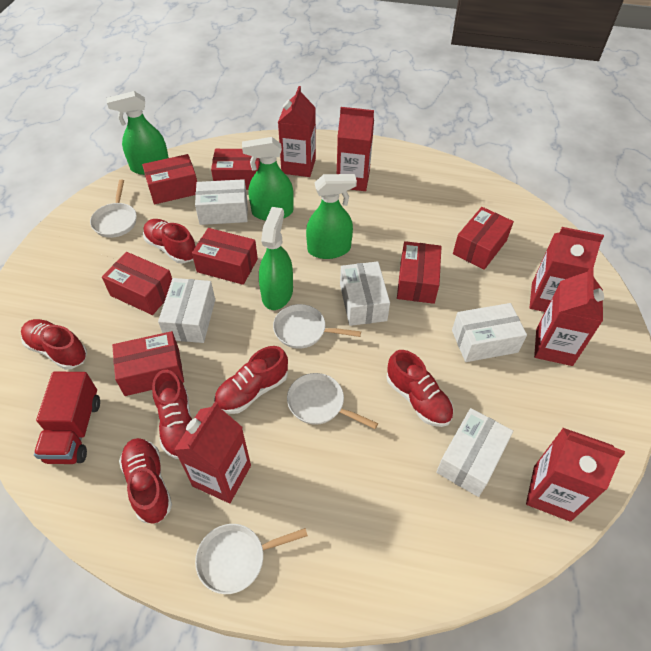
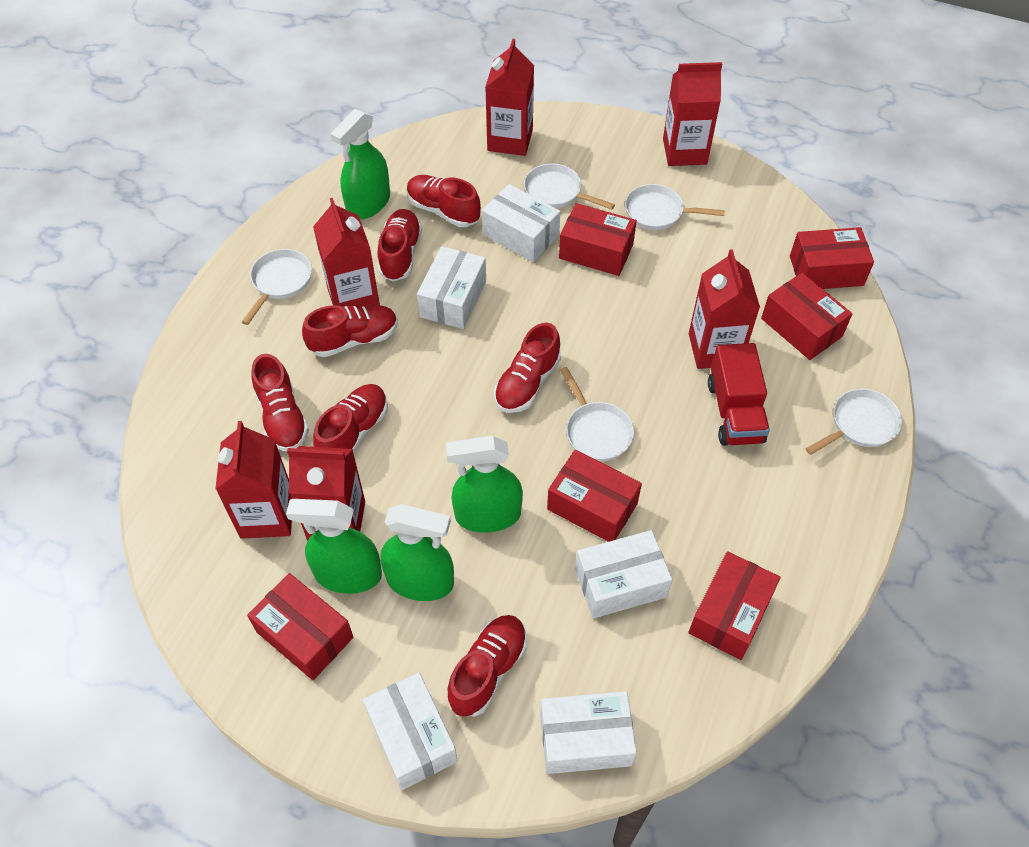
red box: 7 -> 6
red shoe: 6 -> 7
white pan: 4 -> 5

